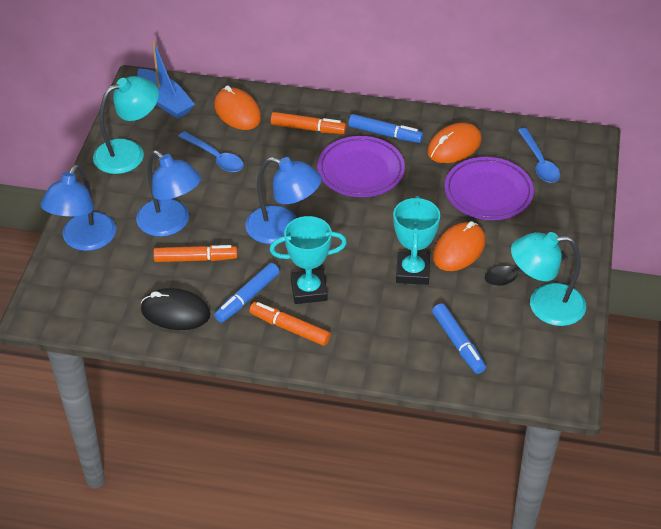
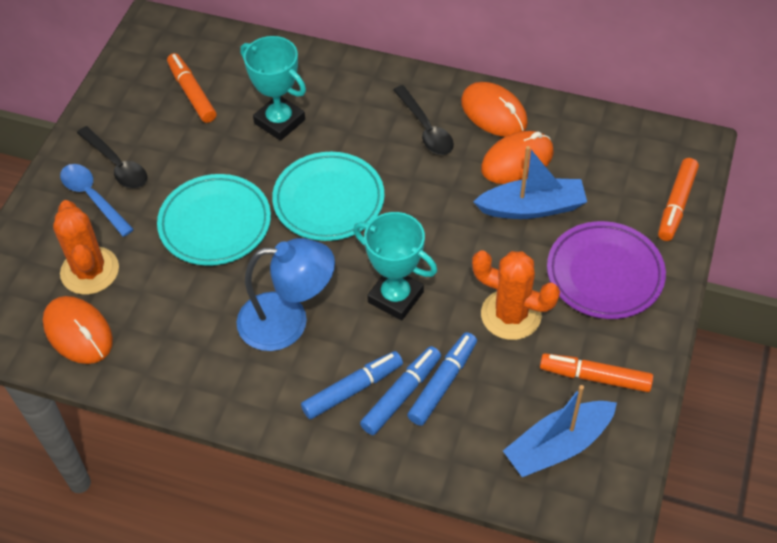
black mouse: 1 -> 0
black spoon: 1 -> 2
blue boat: 1 -> 2
blue lamp: 3 -> 1
blue spoon: 2 -> 1
orange cactus: 0 -> 2
purple plate: 2 -> 1
turquoise lamp: 2 -> 0
turquoise plate: 0 -> 2

